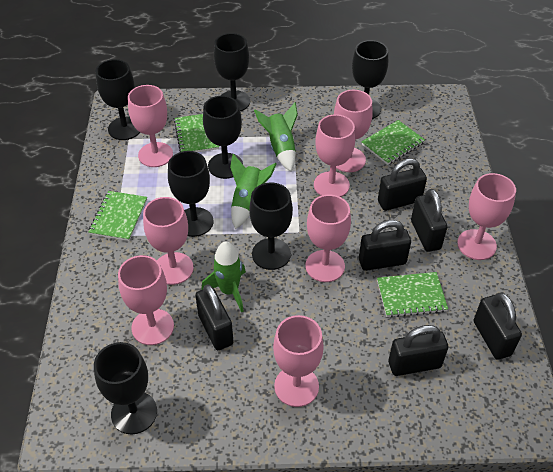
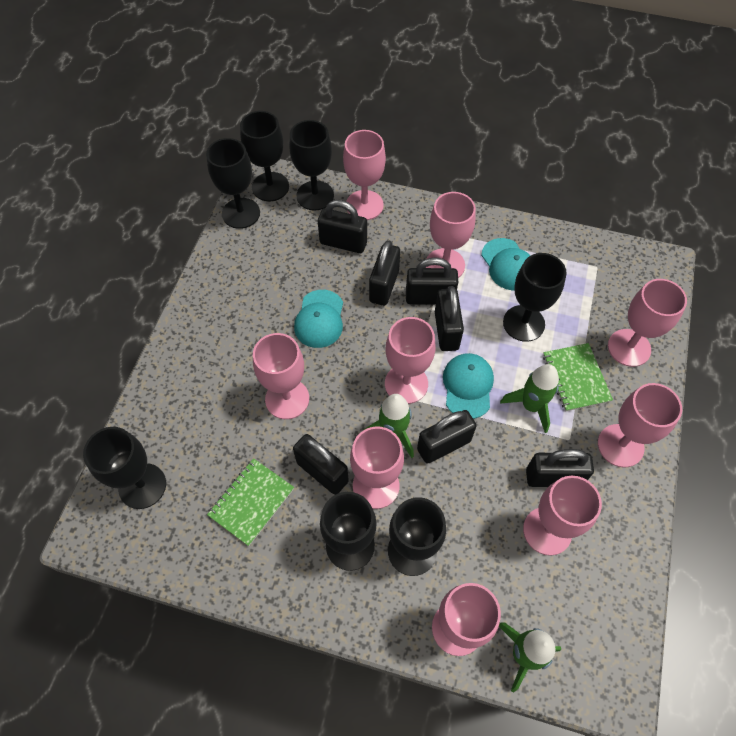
black padlock: 6 -> 7
green notebook: 4 -> 2
pink goblet: 8 -> 9
turquoise cap: 0 -> 3

